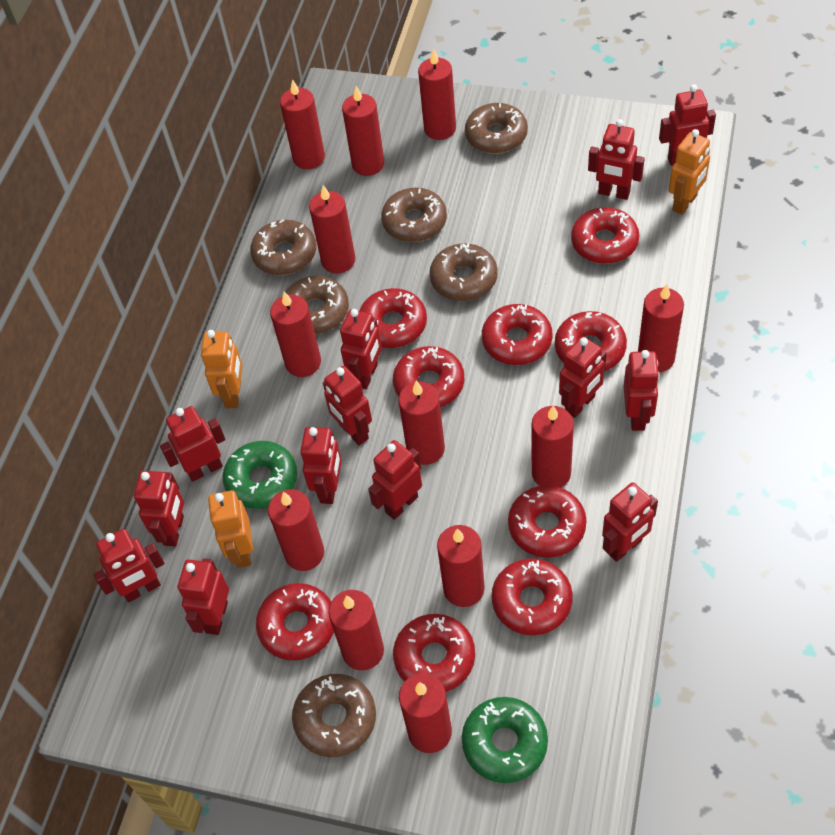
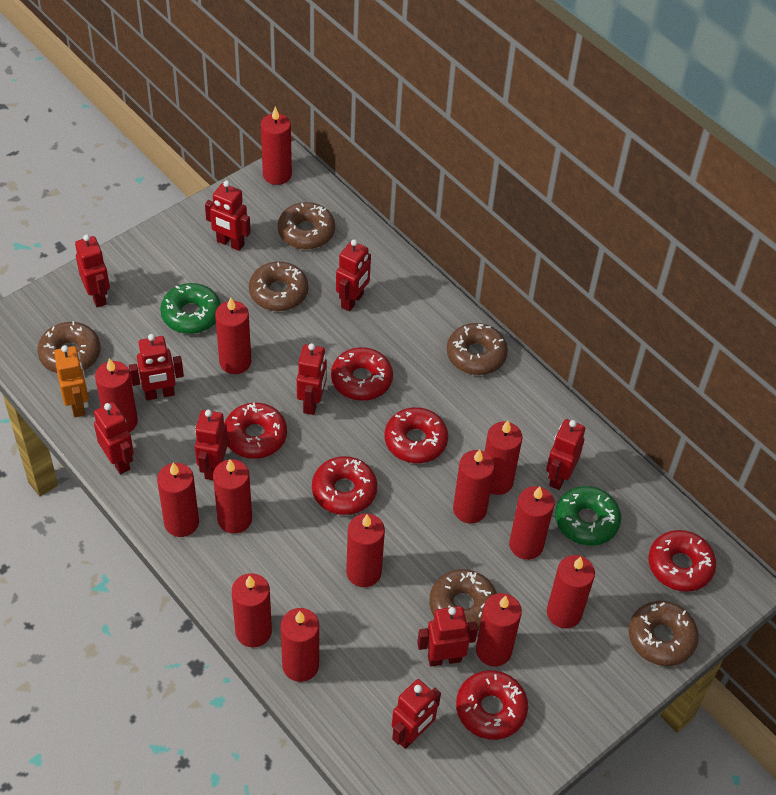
orange robot: 3 -> 1
red candle: 12 -> 13
red donut: 9 -> 6
red robot: 13 -> 10

